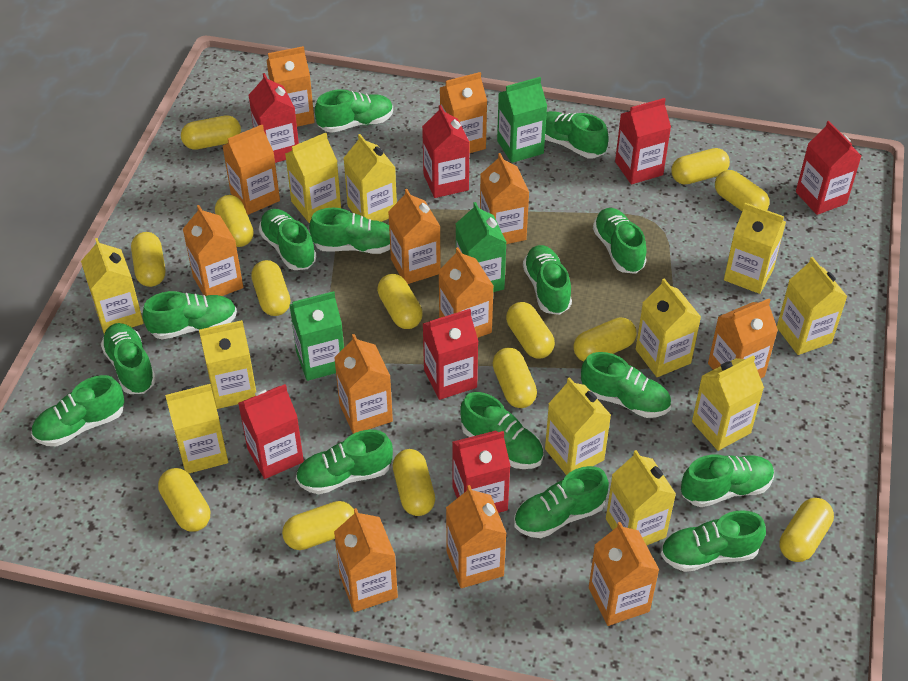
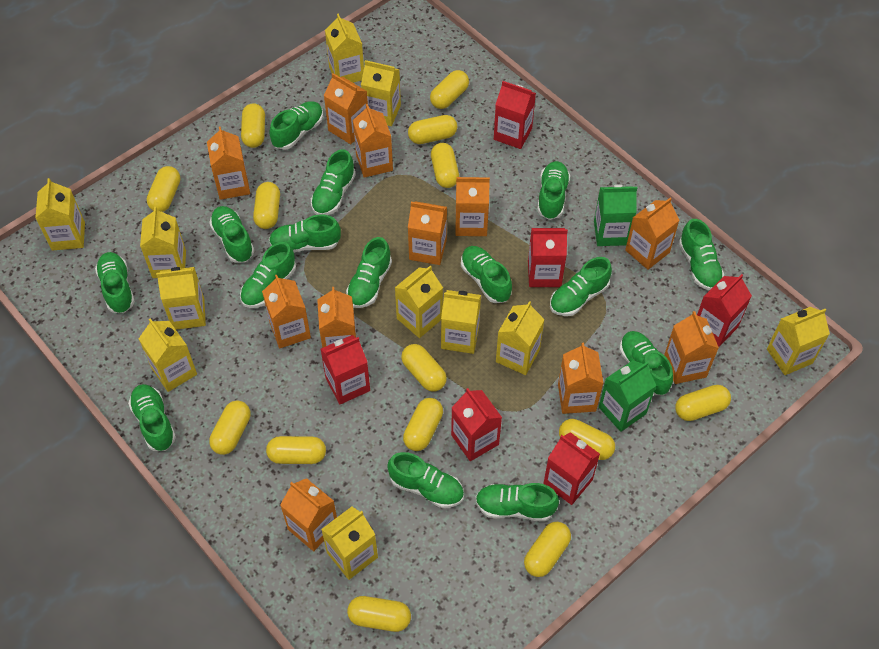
green carton: 3 -> 2
orange carton: 12 -> 11
red carton: 7 -> 6

